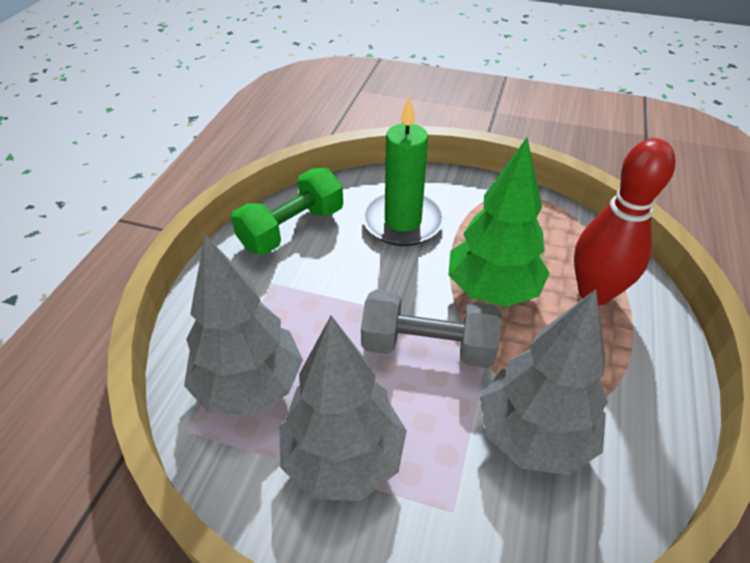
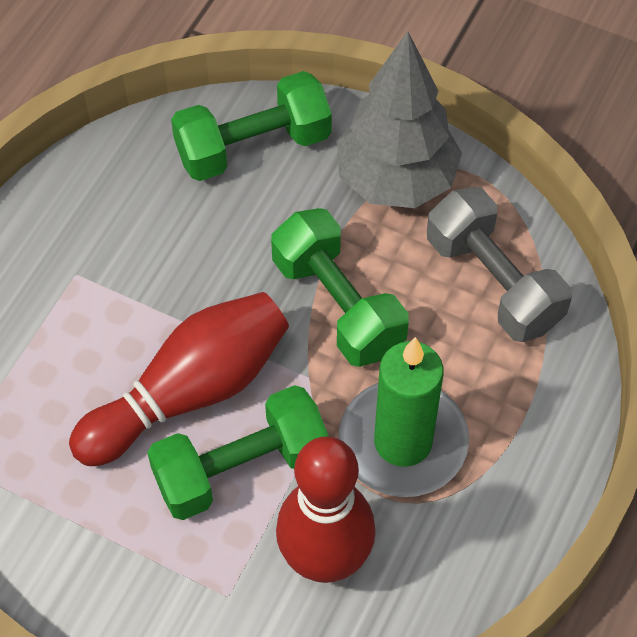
green dumbbell: 1 -> 3
green tree: 1 -> 0
grey tree: 3 -> 1
red bowling pin: 1 -> 2

